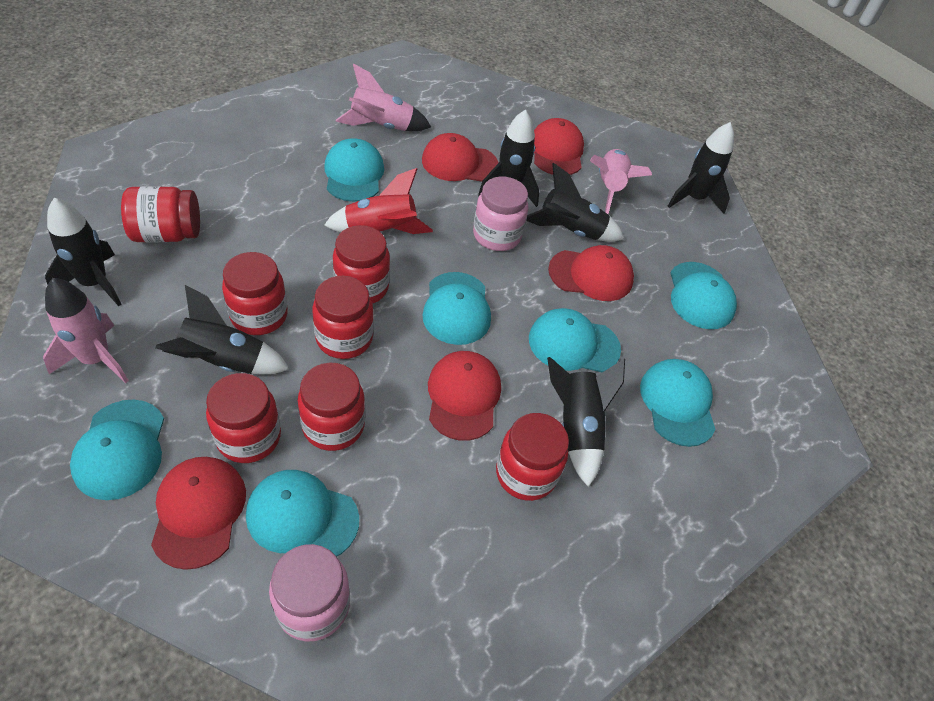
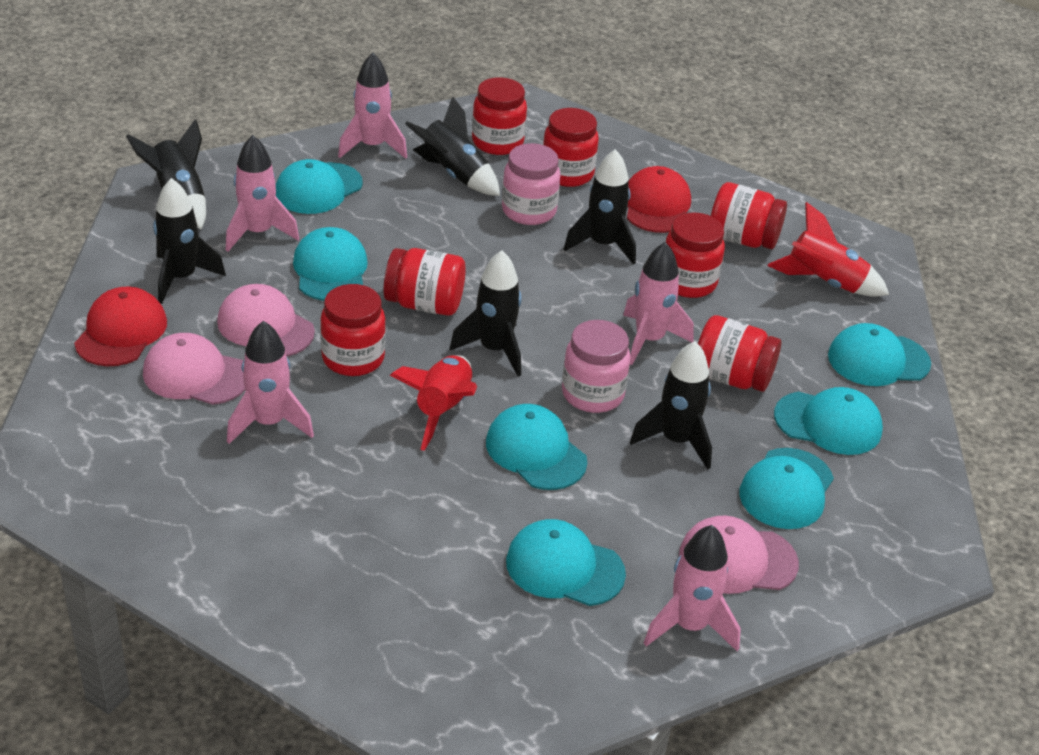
pink cap: 0 -> 3
pink rocket: 3 -> 5
red cap: 5 -> 2
red rocket: 1 -> 2

